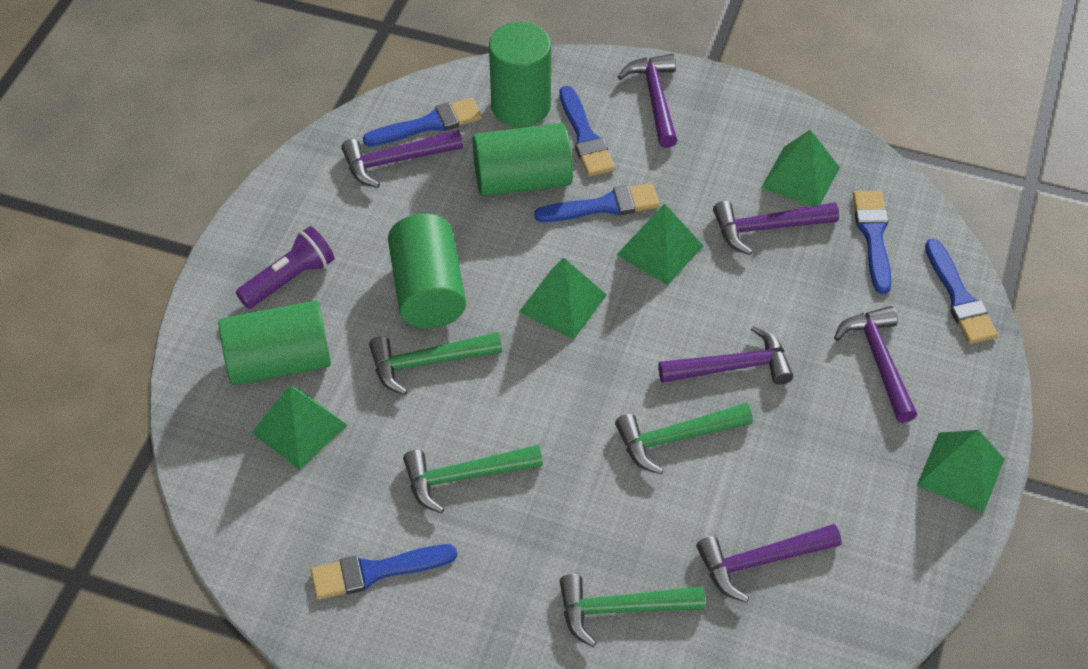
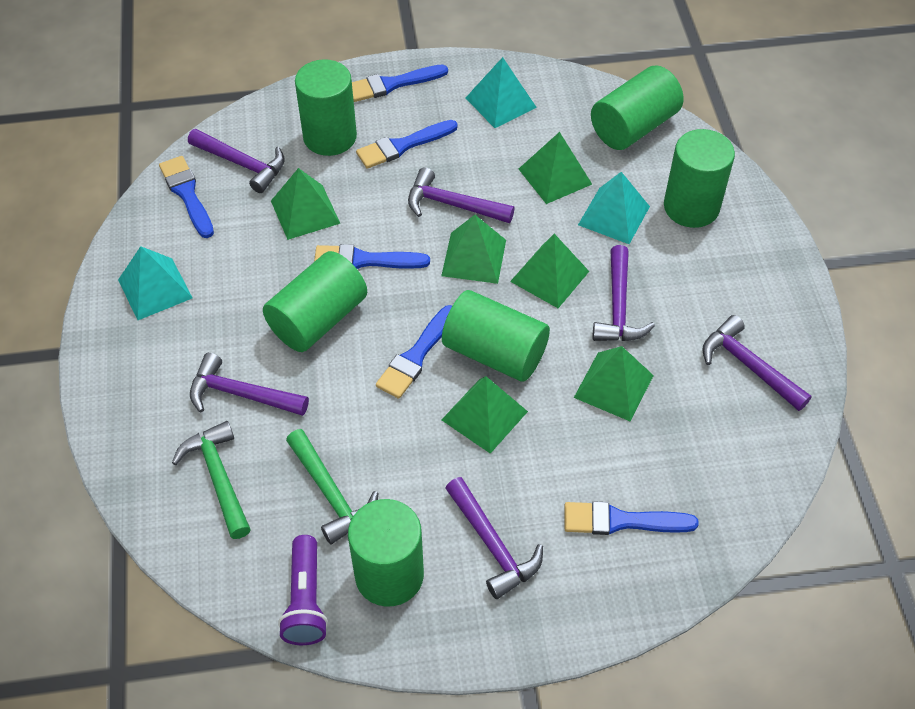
green cylinder: 4 -> 6
green hammer: 4 -> 2
green pyramid: 5 -> 6
turquoise pyramid: 0 -> 3

